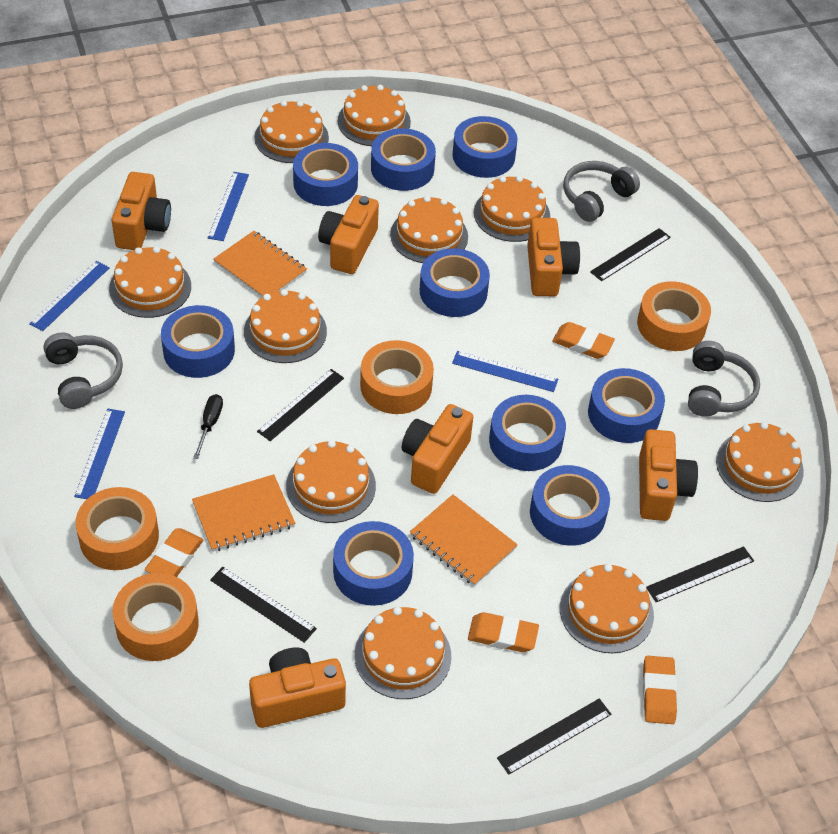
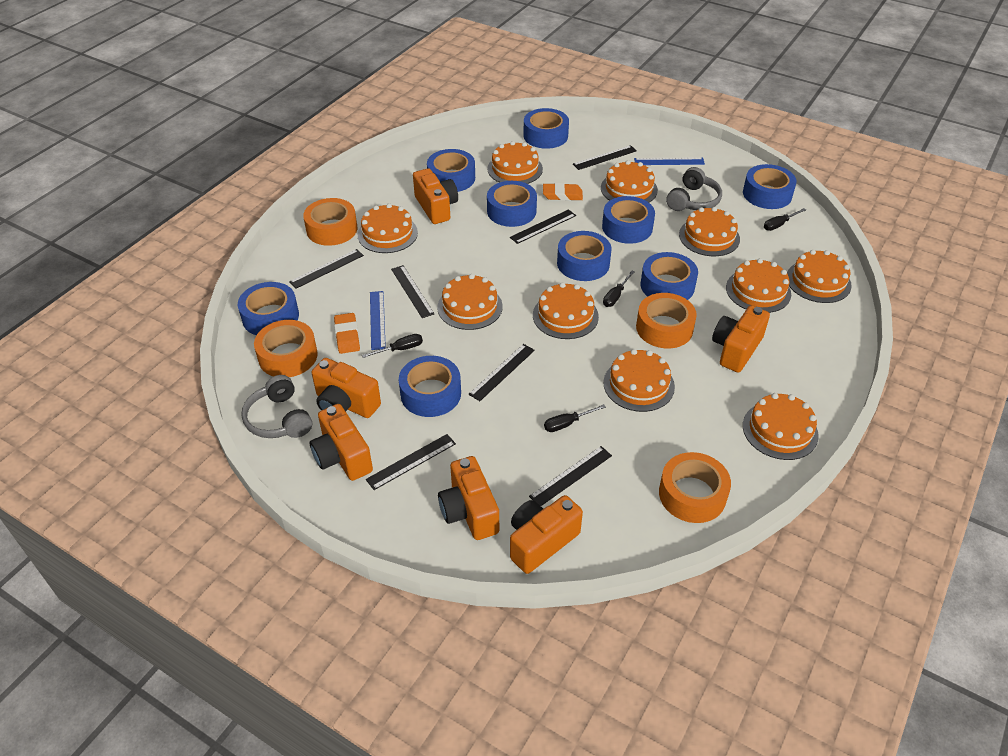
black ruler: 5 -> 7
black screwdriver: 1 -> 4
blue ruler: 4 -> 2
grey headphones: 3 -> 2
orange eraser: 4 -> 2
orange notebook: 3 -> 0

